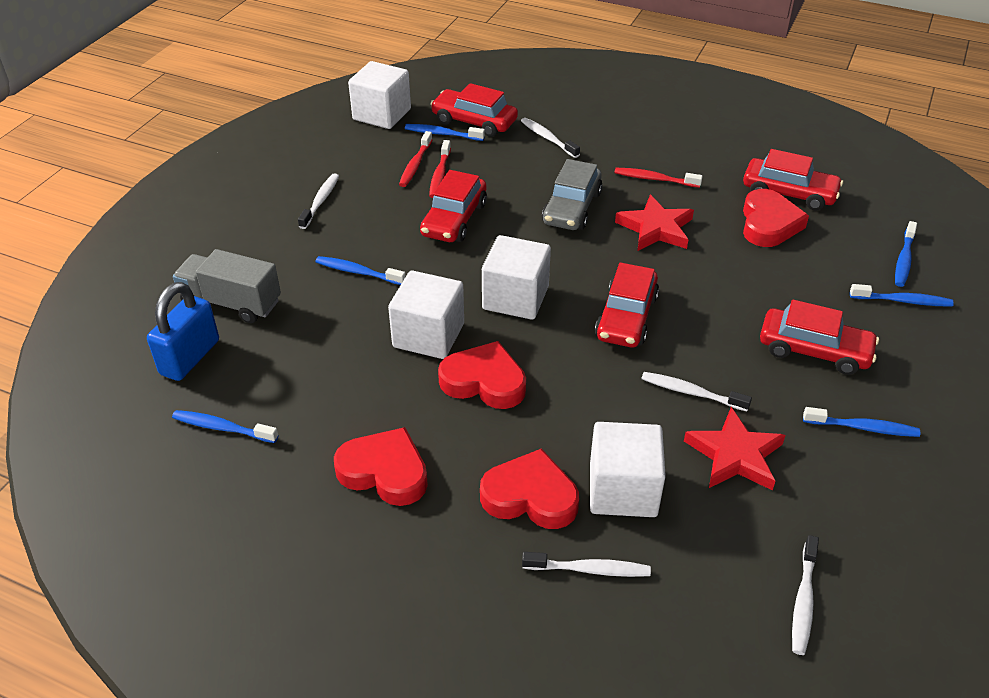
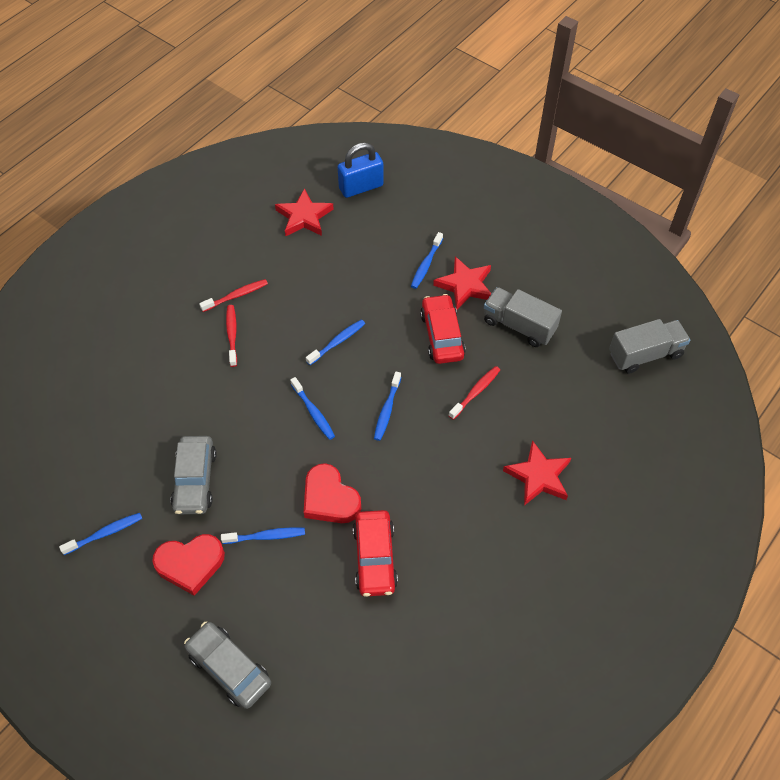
grey car: 1 -> 2
grey truck: 1 -> 2
red car: 5 -> 2
red heart: 4 -> 2
red star: 2 -> 3
white cube: 4 -> 0
white toothbrush: 5 -> 0

